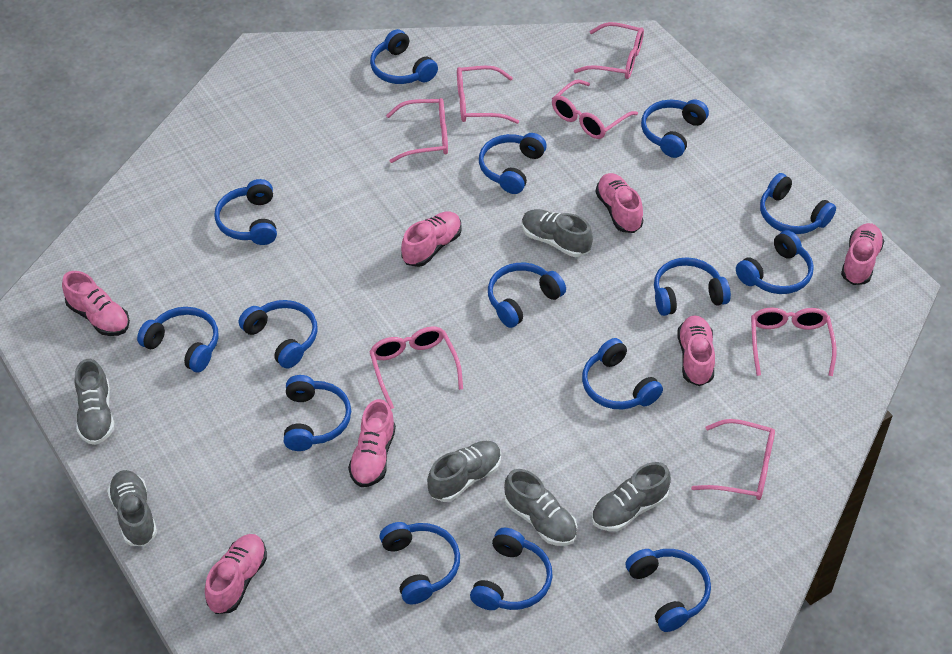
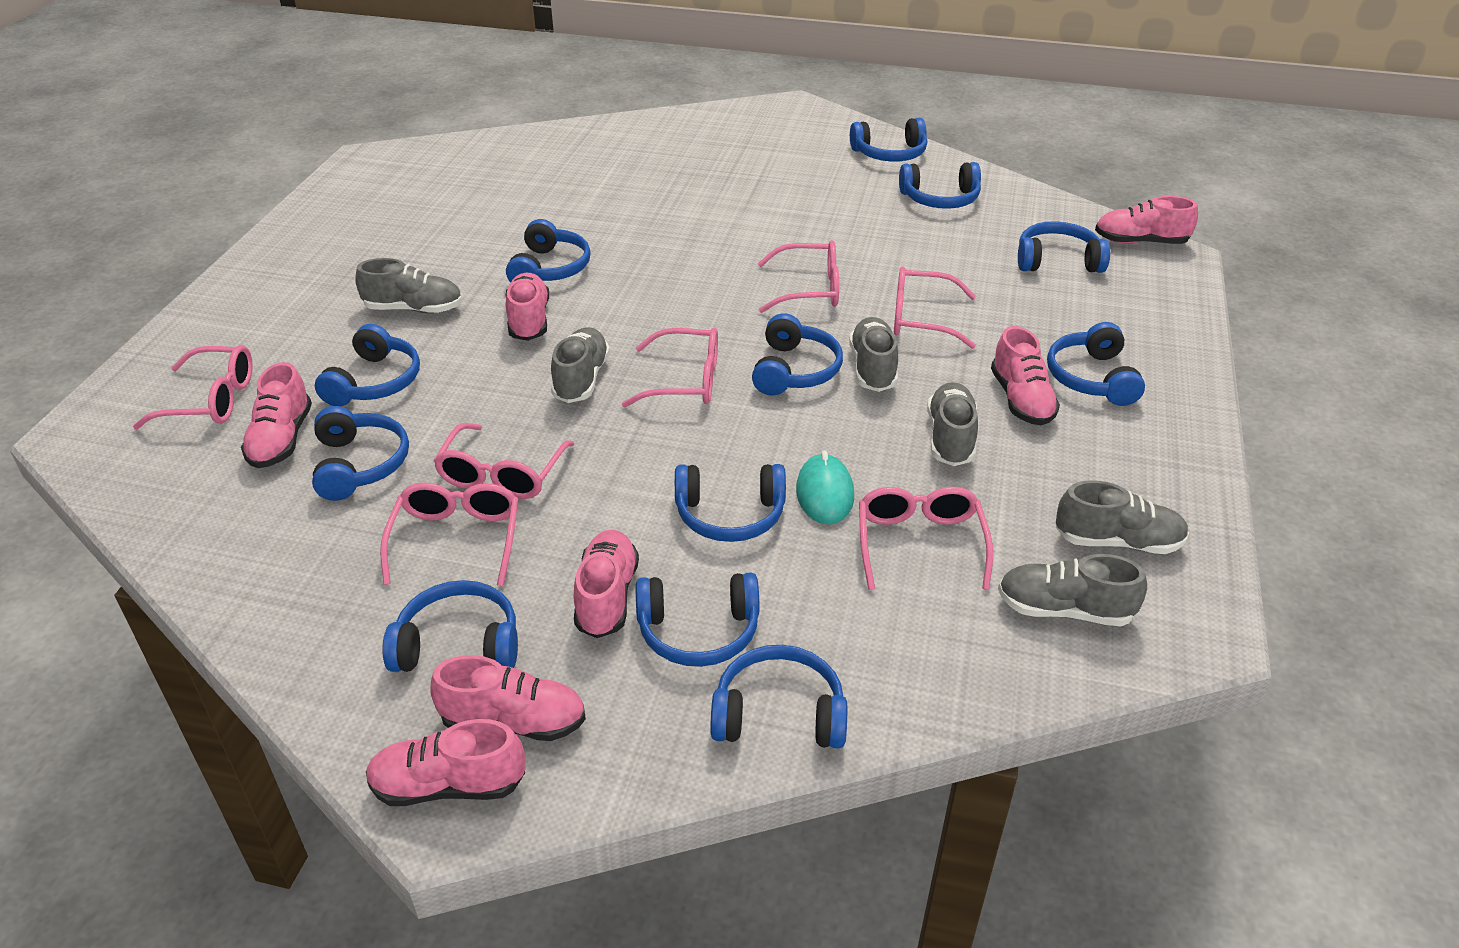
blue headphones: 15 -> 12
turquoise mouse: 0 -> 1

